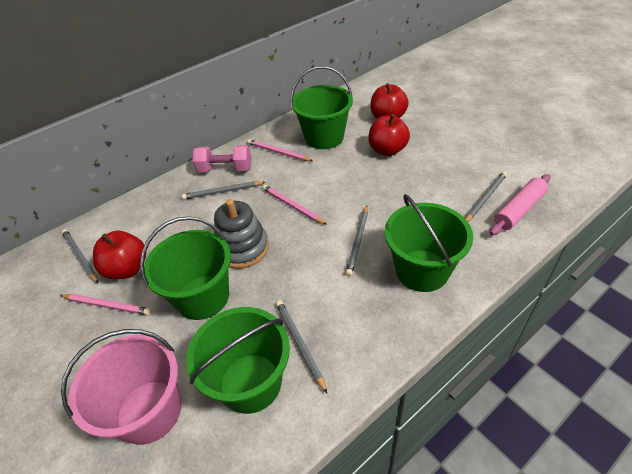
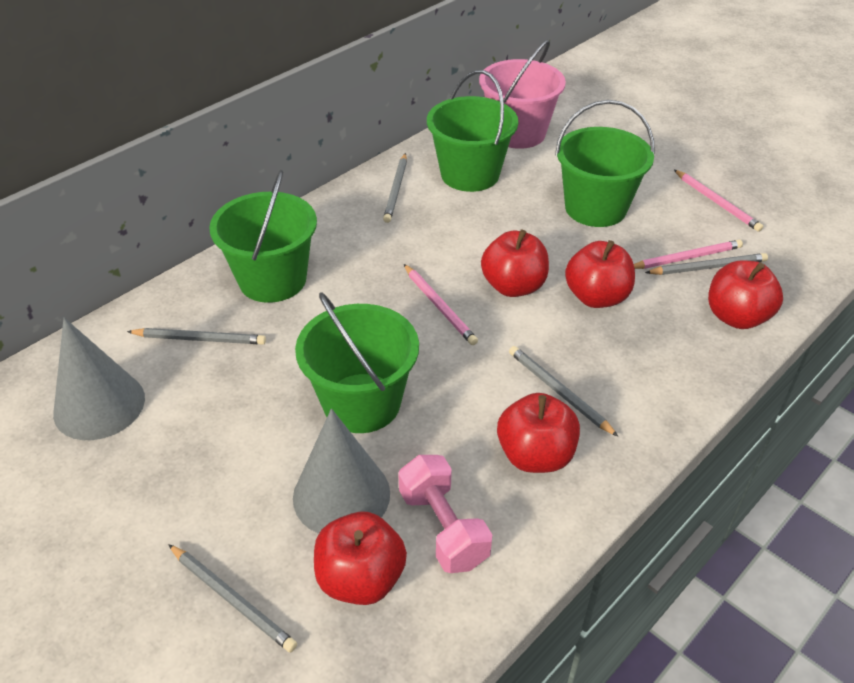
grey cone: 0 -> 2
grey stacking toy: 1 -> 0
pink rolling pin: 1 -> 0
red apple: 3 -> 5

